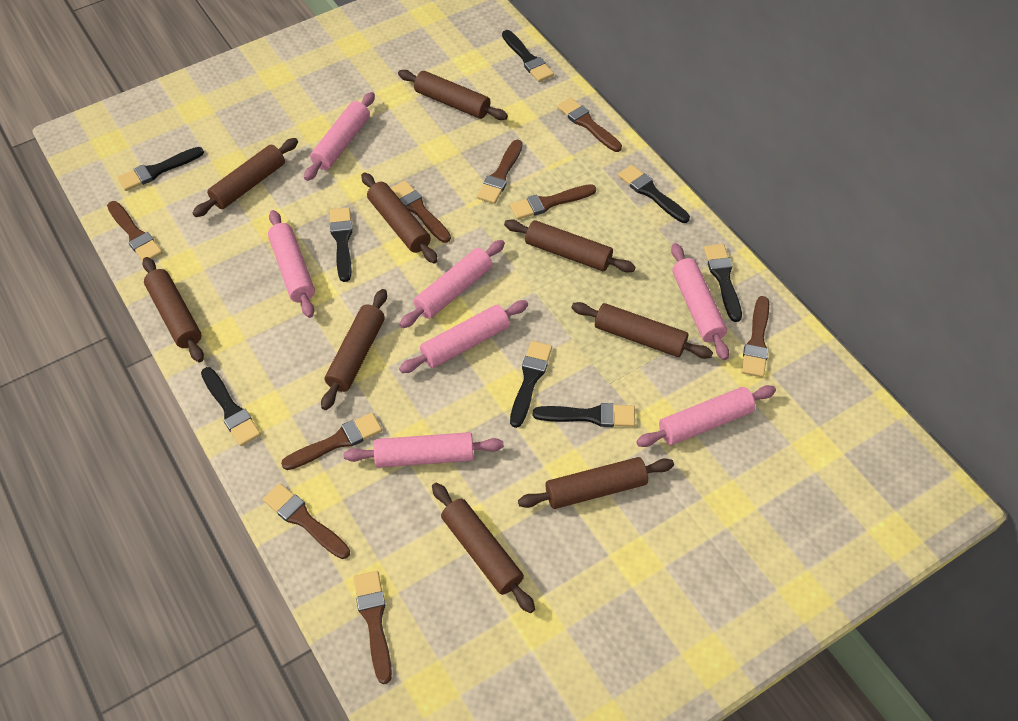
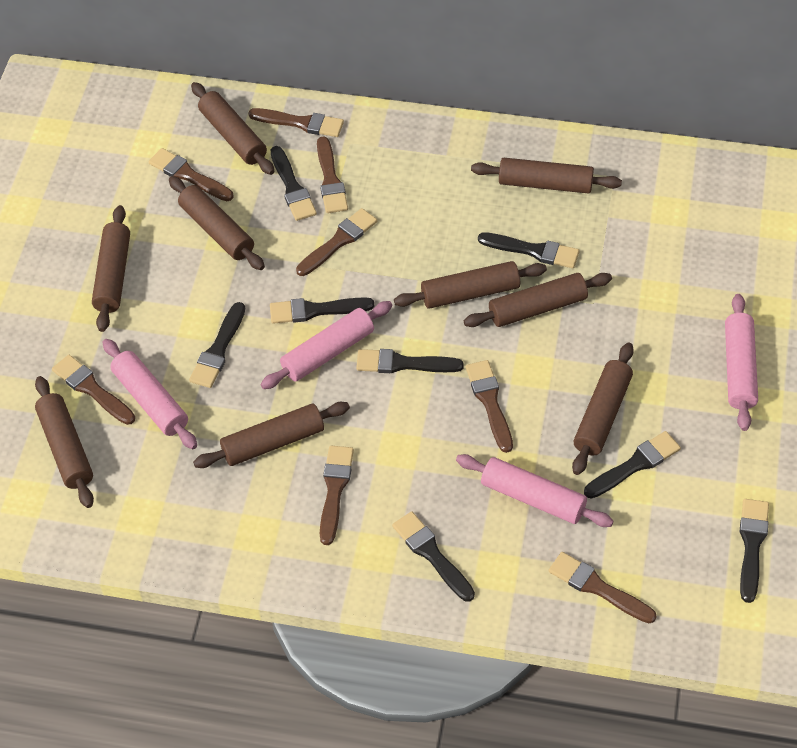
brown brush: 9 -> 8
pink rolling pin: 7 -> 4

